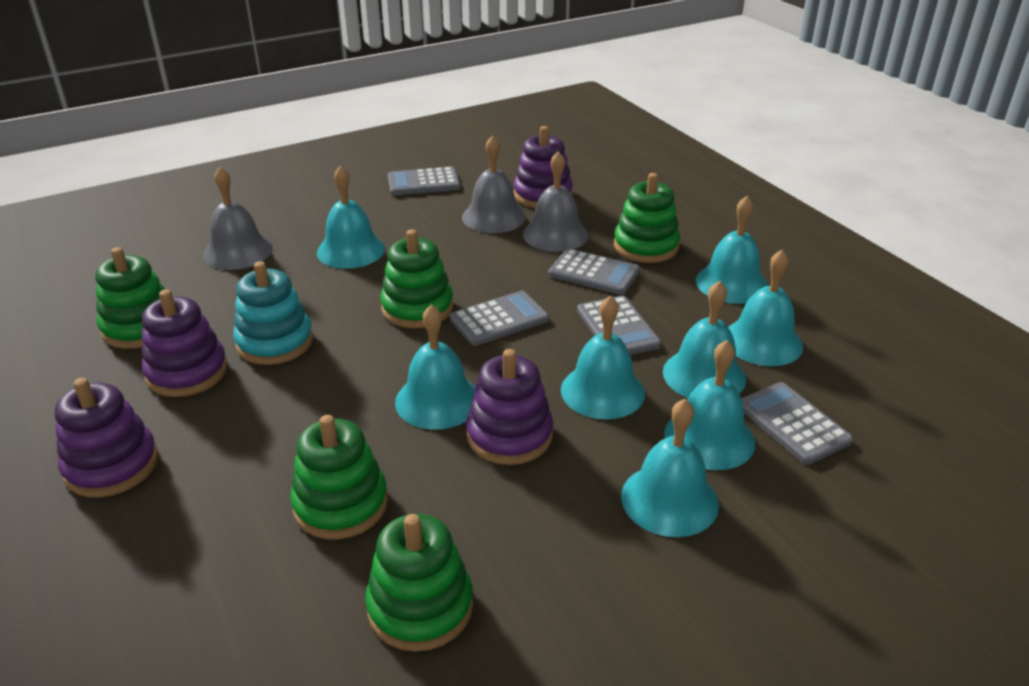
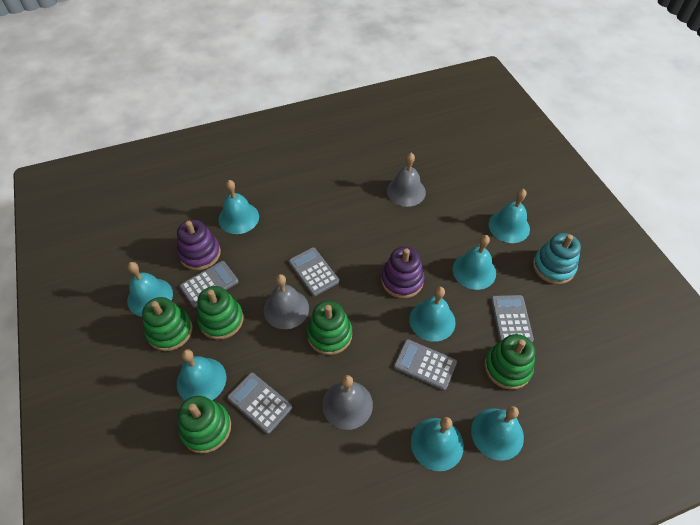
purple stacking toy: 4 -> 2

